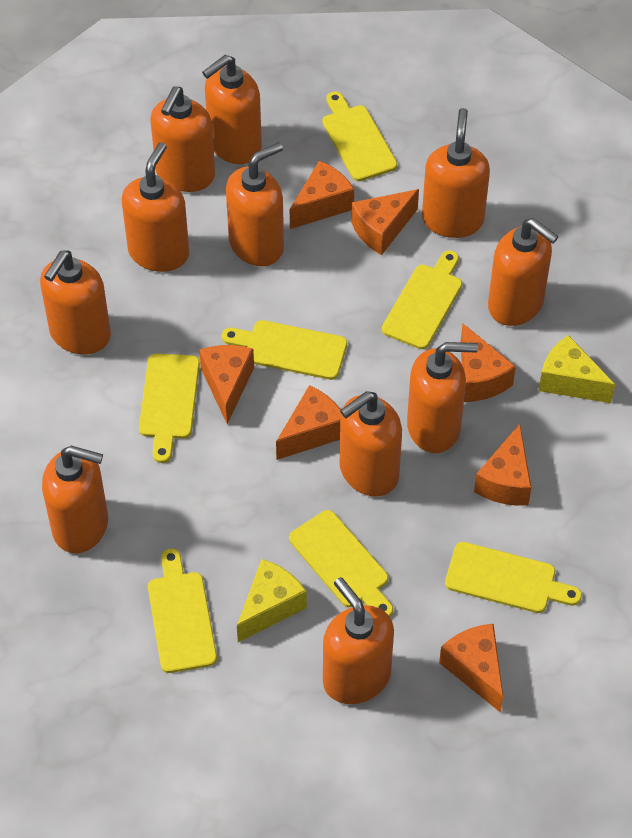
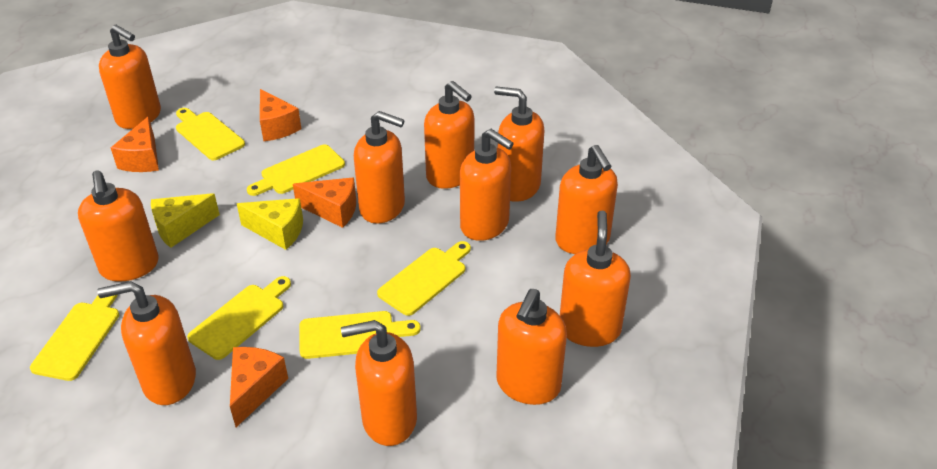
orange cheese: 7 -> 4
yellow cutting board: 7 -> 6

